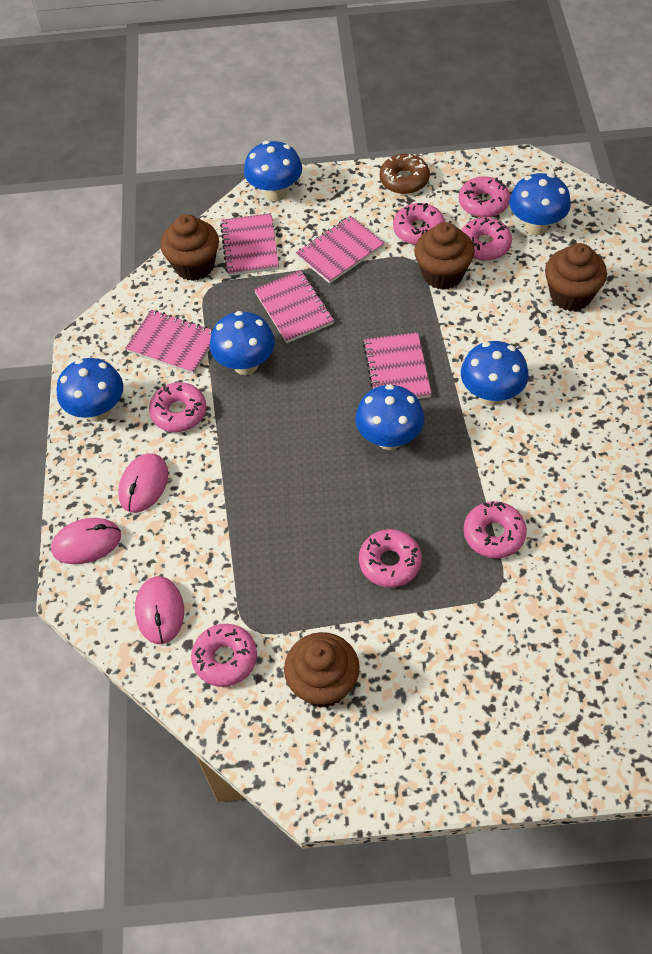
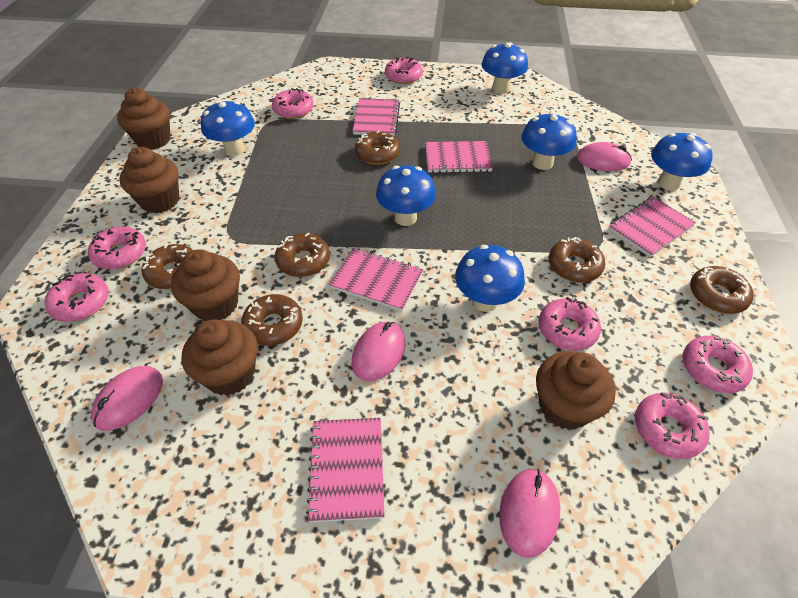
brown cupcake: 4 -> 5
brown donut: 1 -> 6
pink mouse: 3 -> 4

